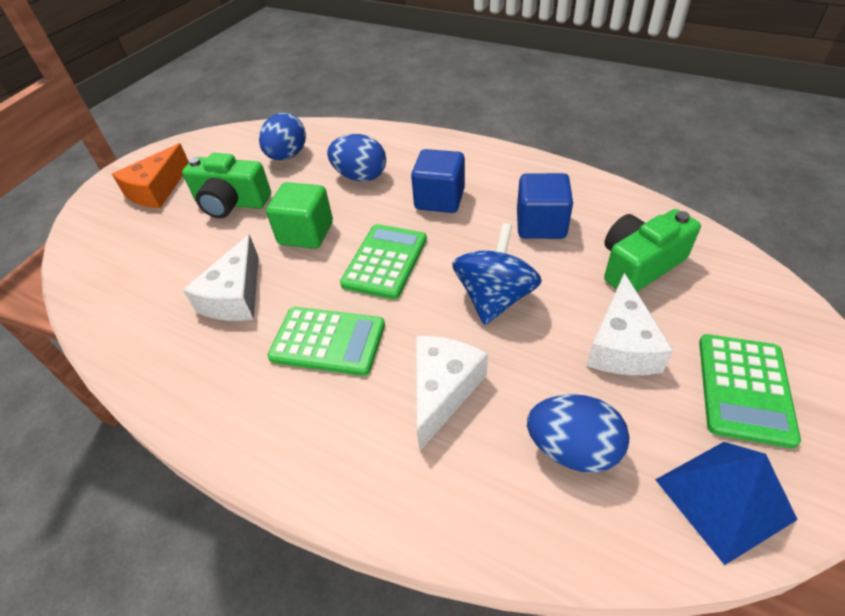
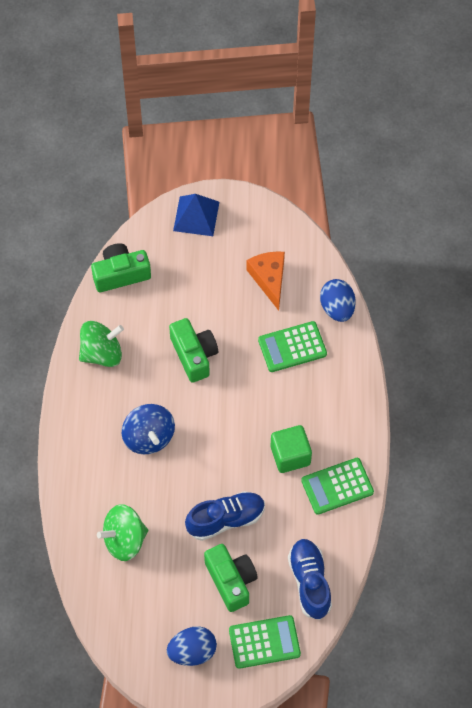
blue cube: 2 -> 0
blue egg: 3 -> 2
blue shoe: 0 -> 2
green camera: 2 -> 3
green spinning top: 0 -> 2
white cheese: 3 -> 0

